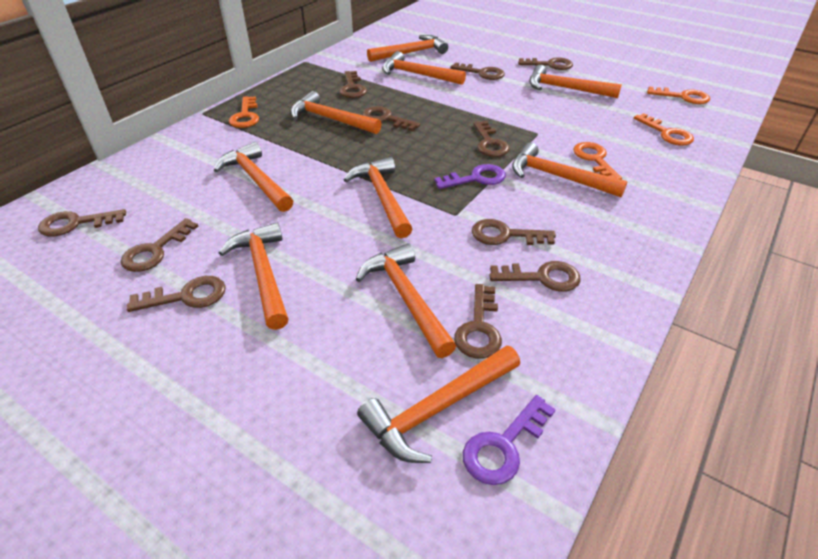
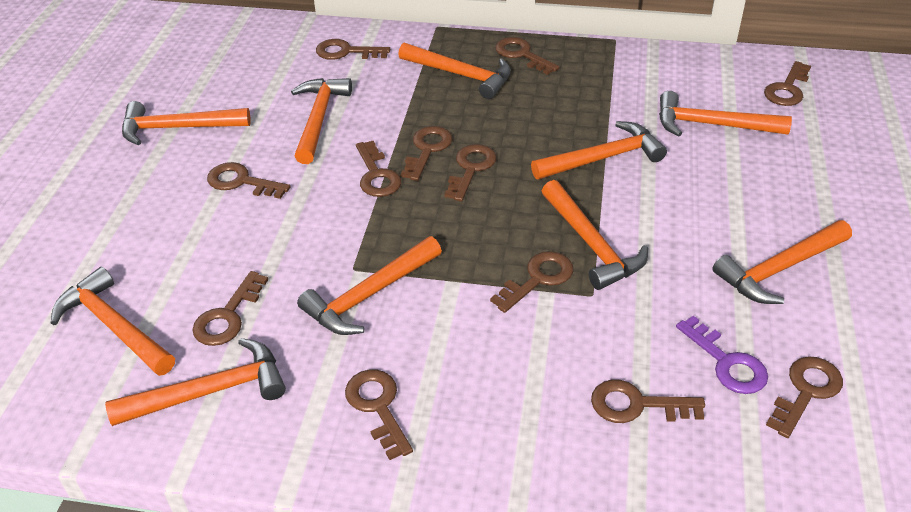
brown key: 11 -> 12
orange key: 4 -> 0
purple key: 2 -> 1

